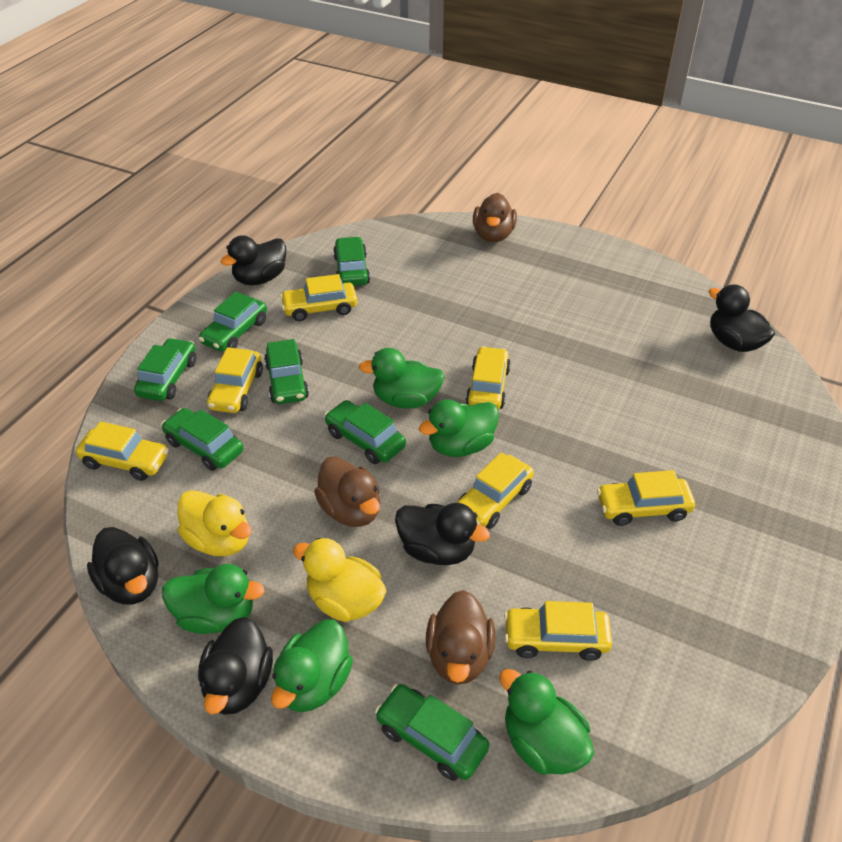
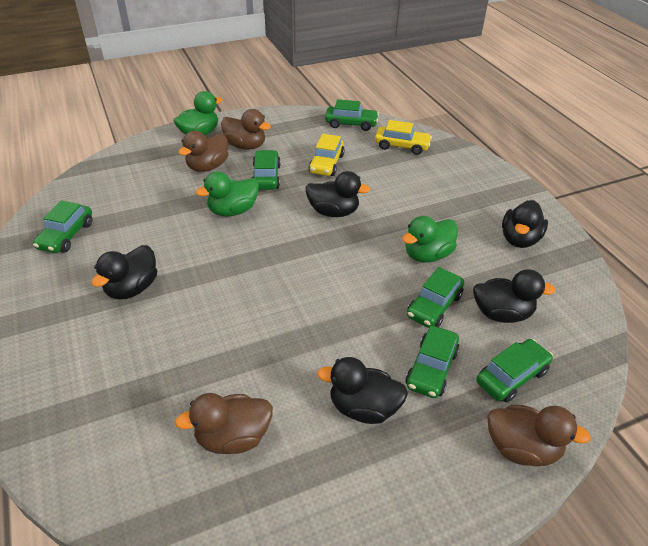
brown duck: 3 -> 4
green car: 7 -> 6
green duck: 5 -> 3
yellow car: 7 -> 2
yellow duck: 2 -> 0

